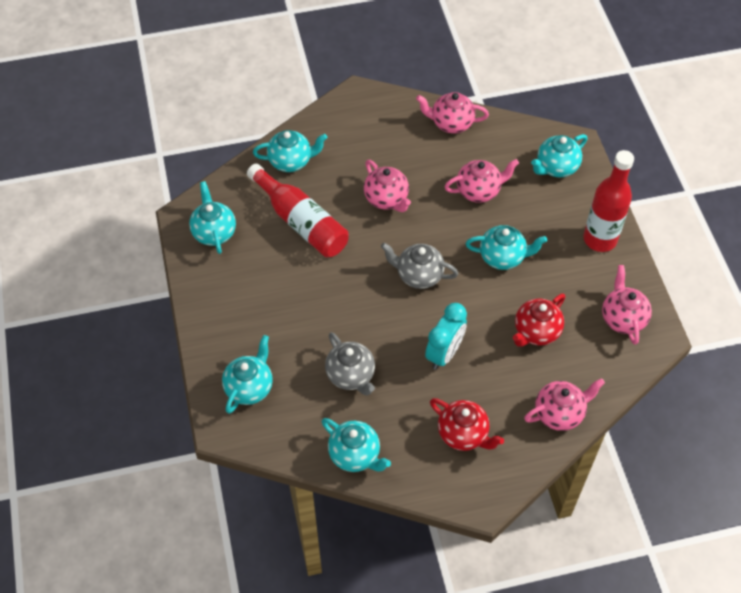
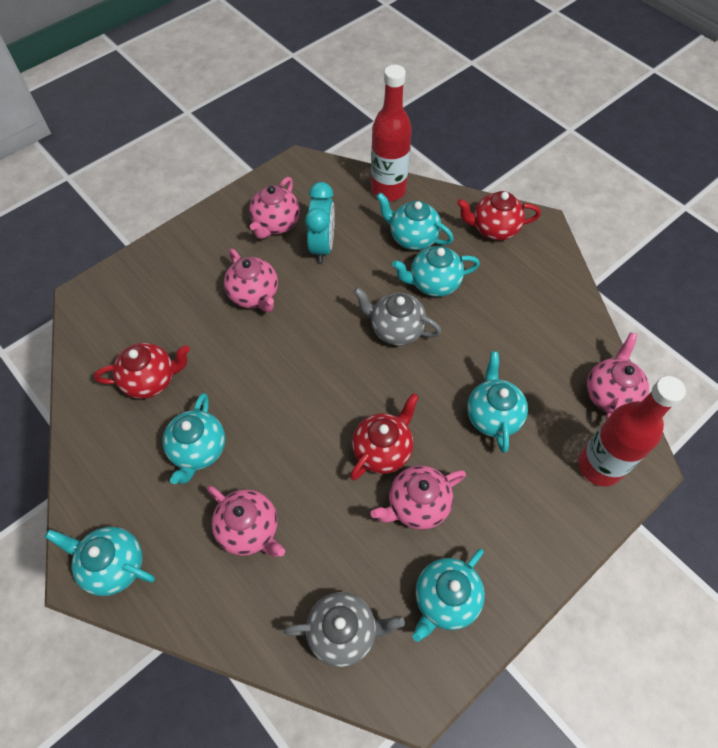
red teapot: 2 -> 3

